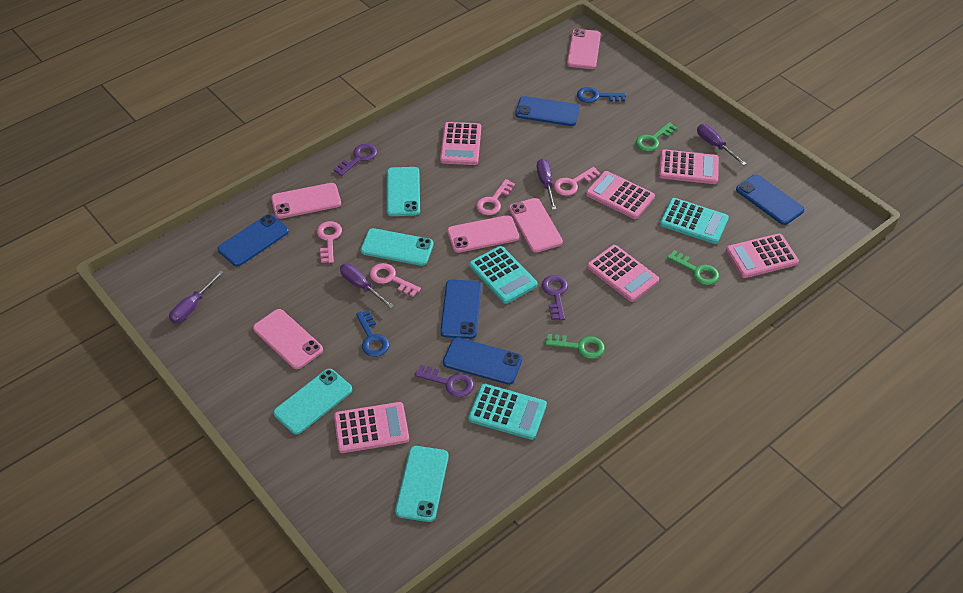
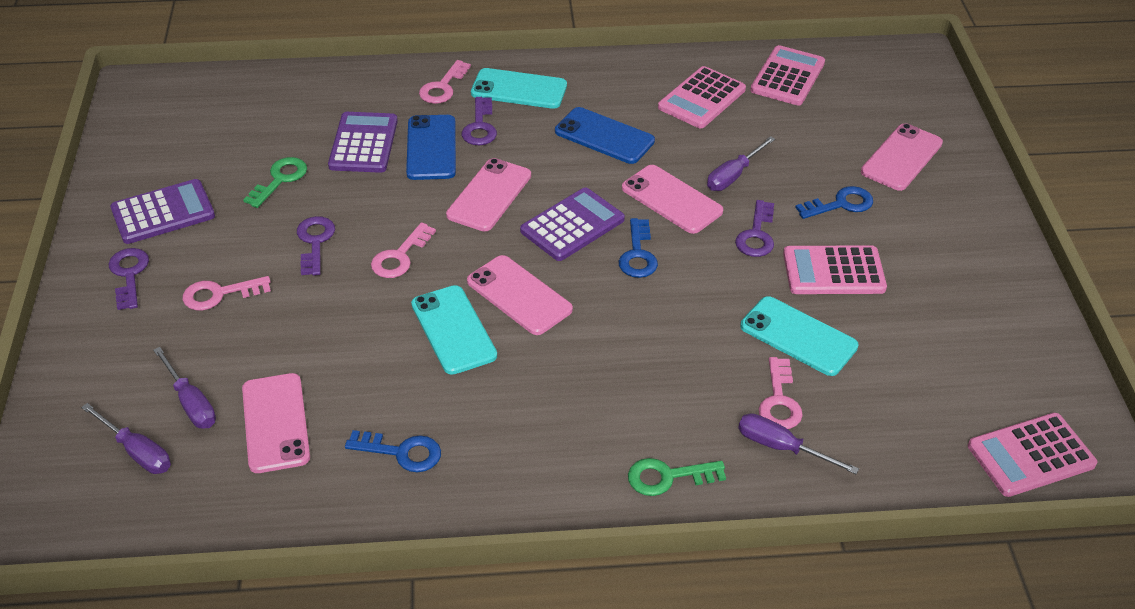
blue key: 2 -> 3
blue phone: 5 -> 2
green key: 3 -> 2
pink calculator: 6 -> 4
purple calculator: 0 -> 3
purple key: 3 -> 4
turquoise calculator: 3 -> 0
turquoise phone: 4 -> 3

